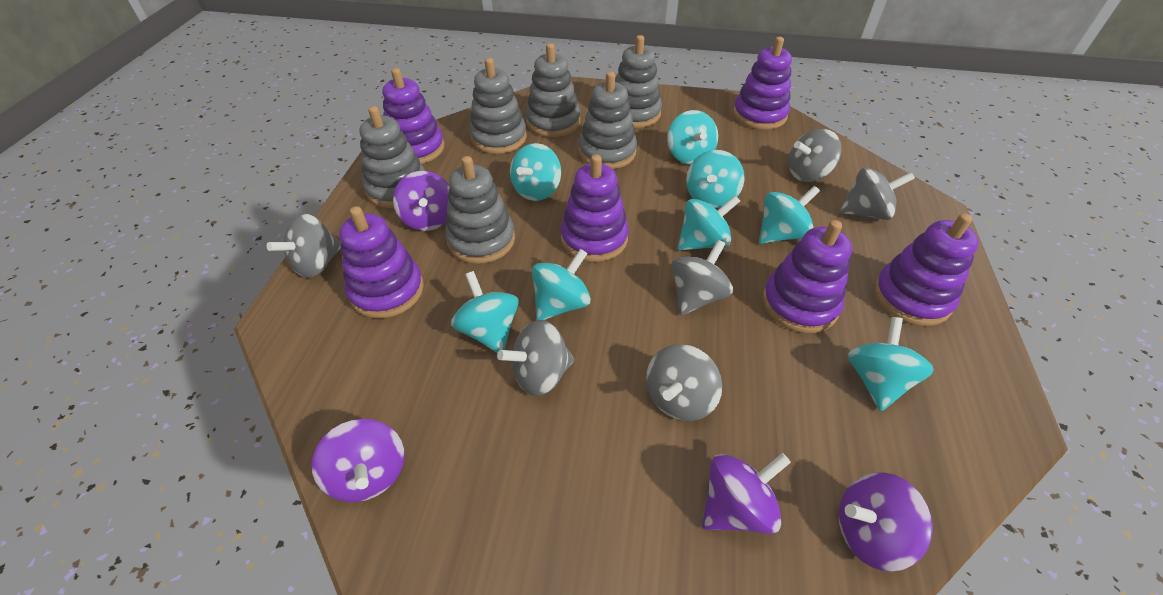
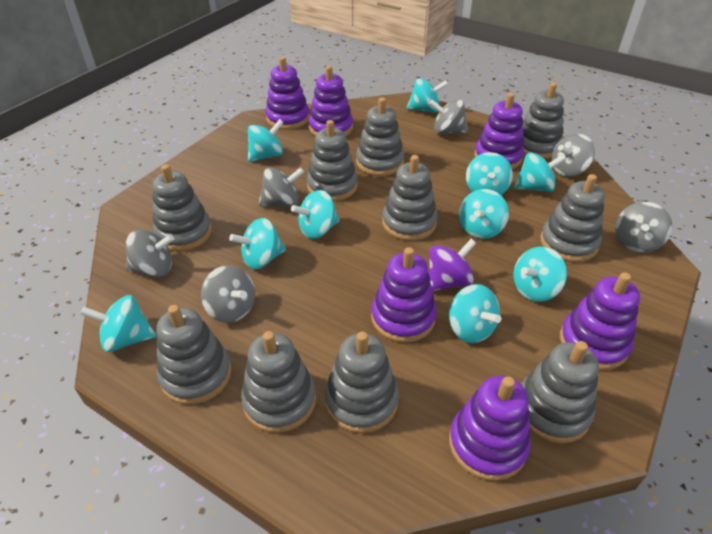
grey stacking toy: 6 -> 10
purple spinning top: 4 -> 1
turquoise spinning top: 8 -> 10

